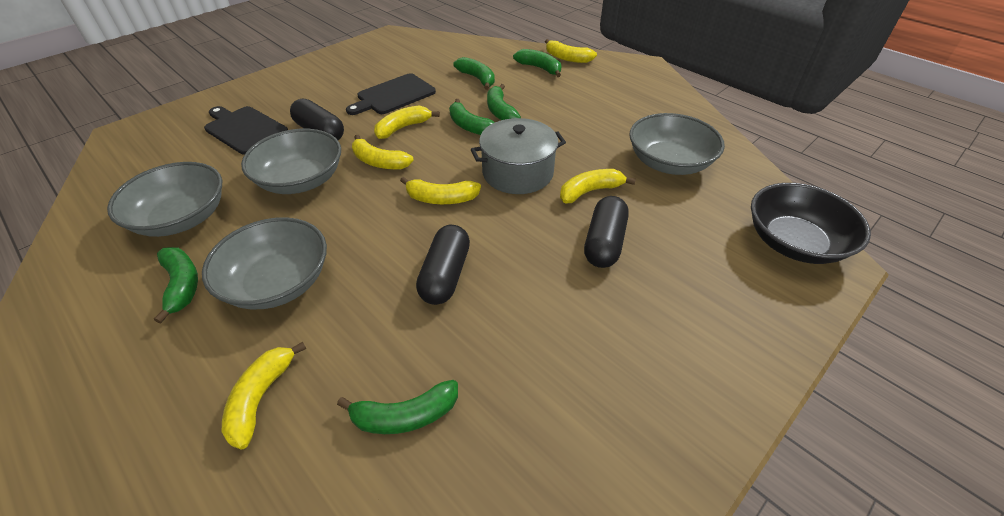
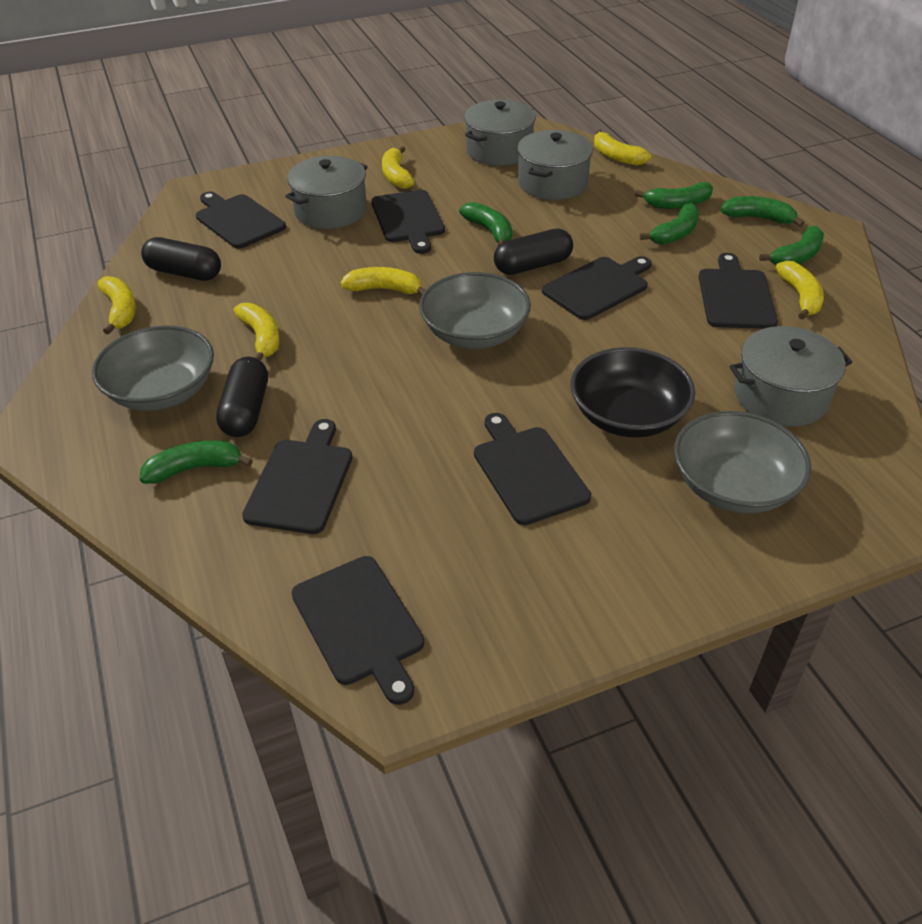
black cutting board: 2 -> 7
grey bowl: 4 -> 3
grey pot: 1 -> 4

